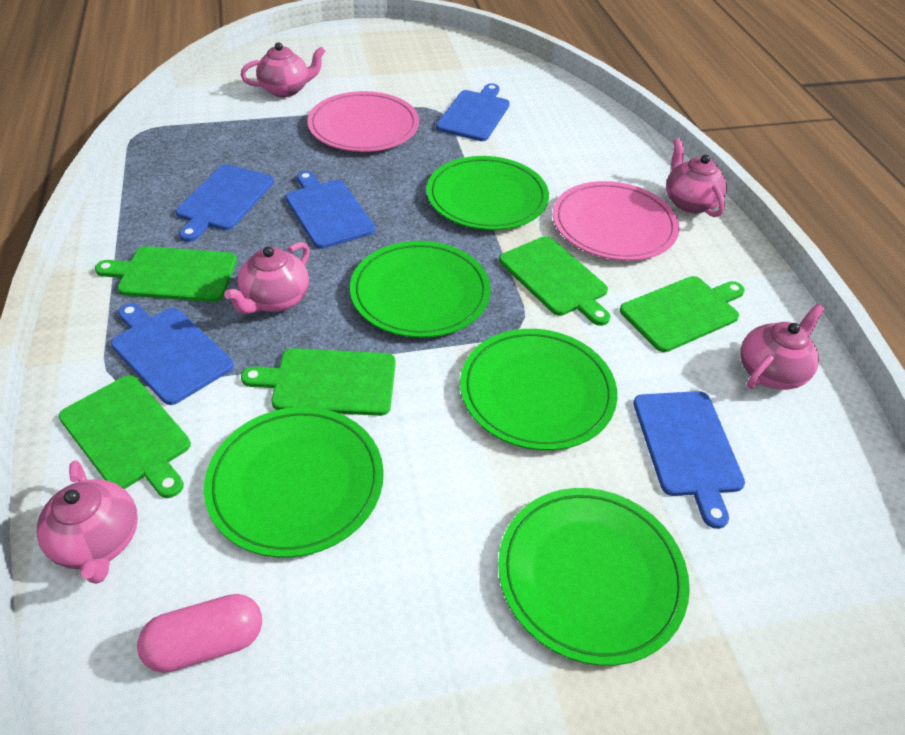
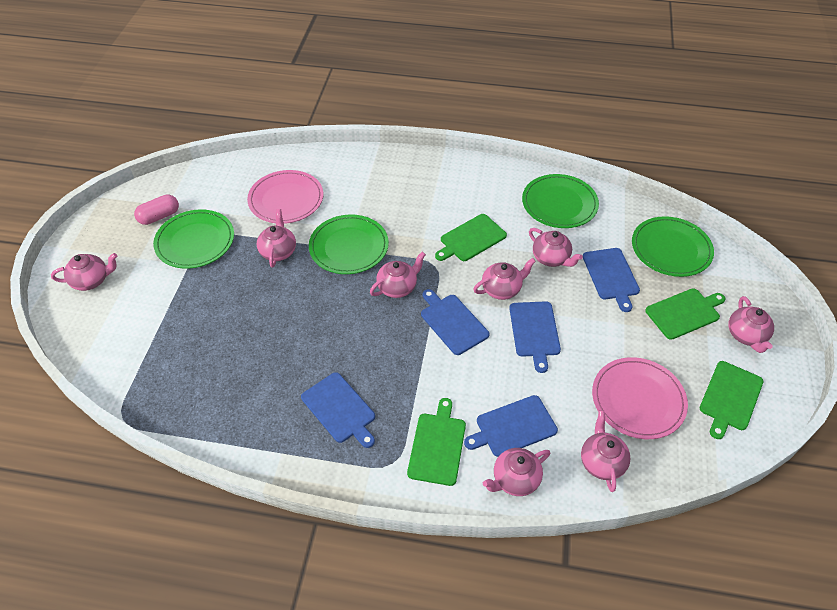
green cutting board: 5 -> 4
green plate: 5 -> 4
pink teapot: 5 -> 8

